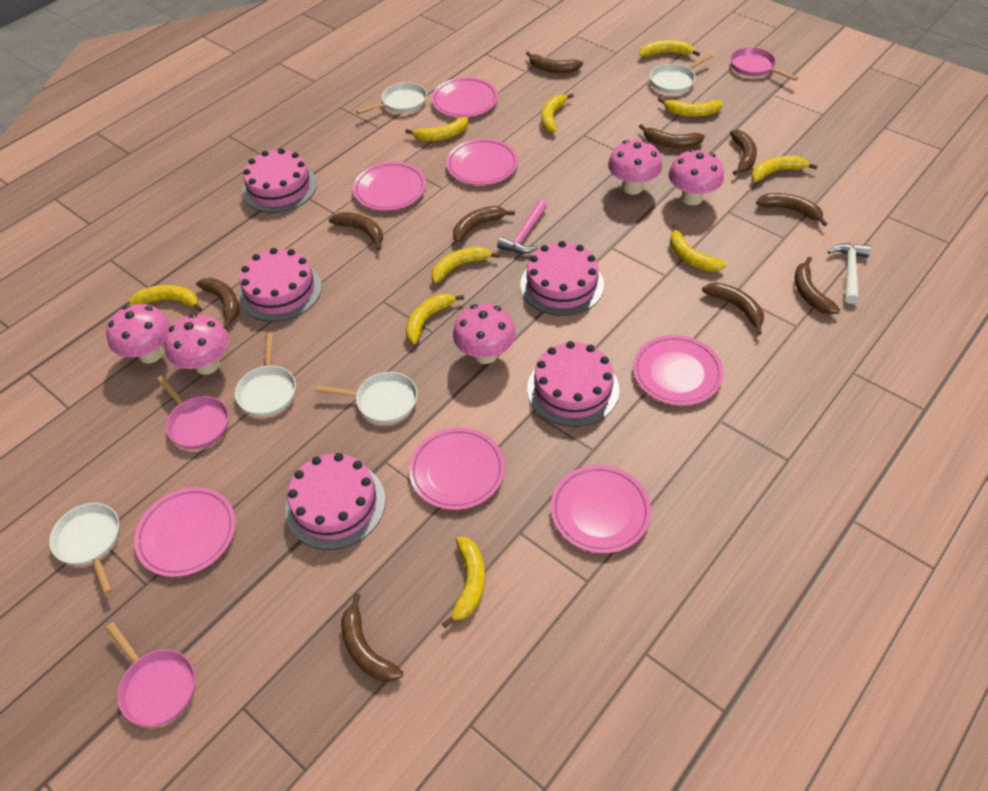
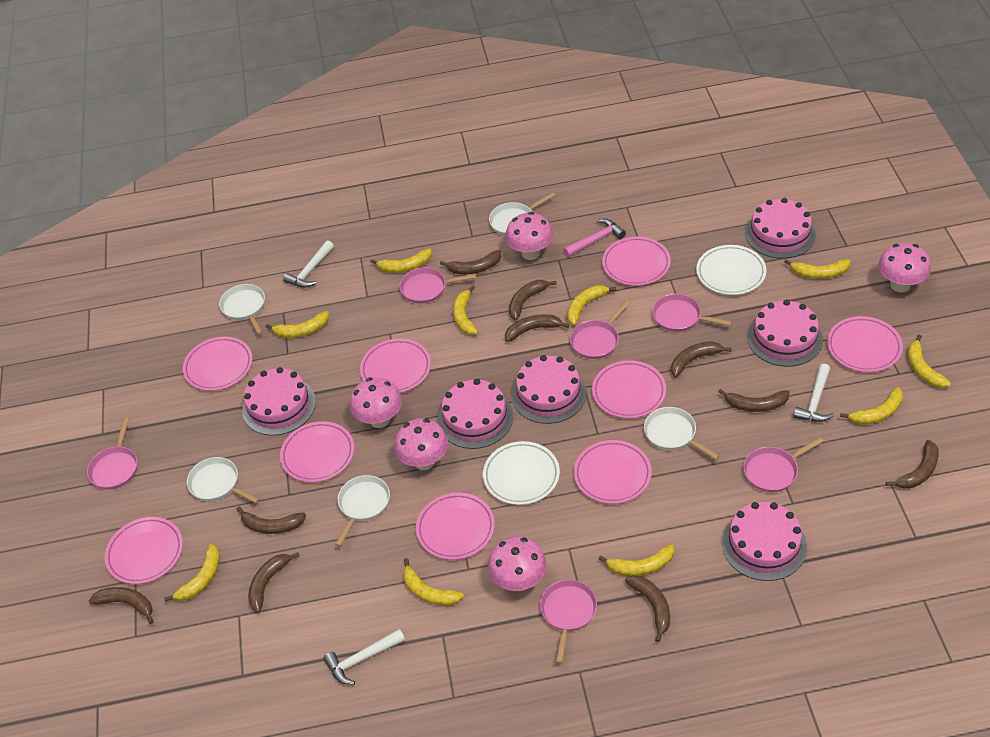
pink cake: 5 -> 6
pink pan: 3 -> 6
pink plate: 7 -> 9
white hammer: 1 -> 3
white plate: 0 -> 2

